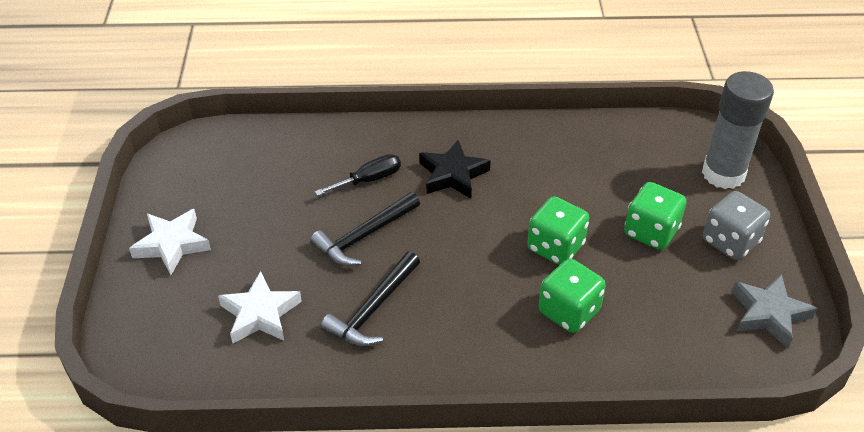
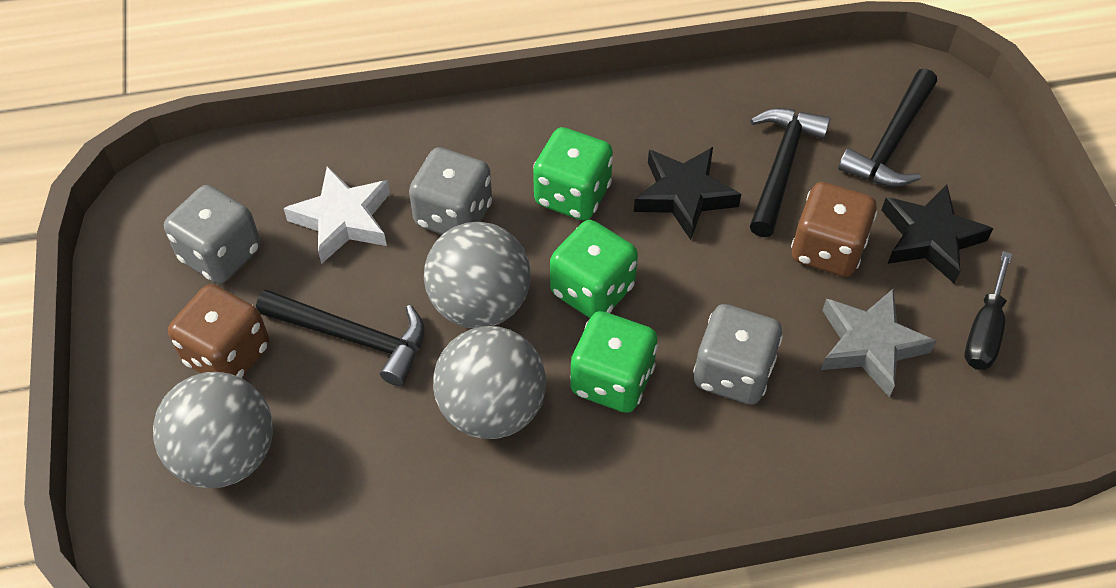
black hammer: 2 -> 3
black star: 1 -> 2
brown dice: 0 -> 2
grey ball: 0 -> 3
grey dice: 1 -> 3
grey glue stick: 1 -> 0
white star: 2 -> 1

